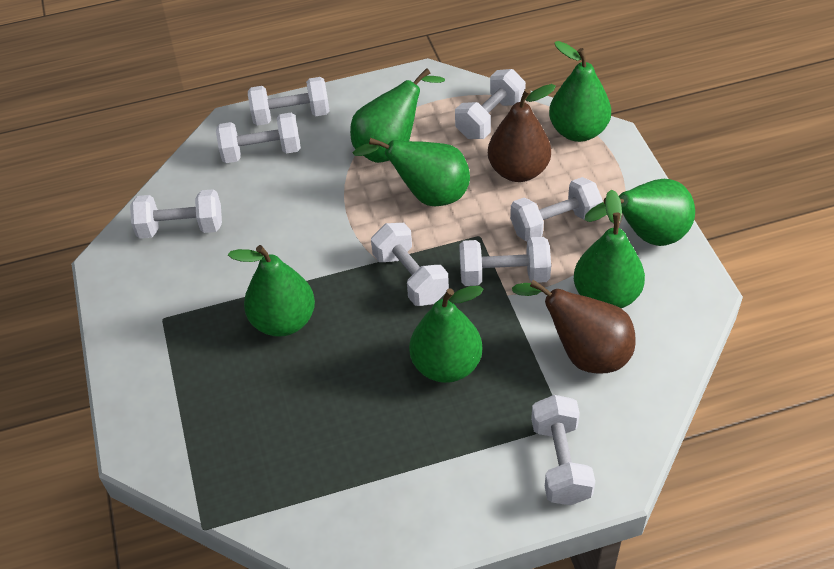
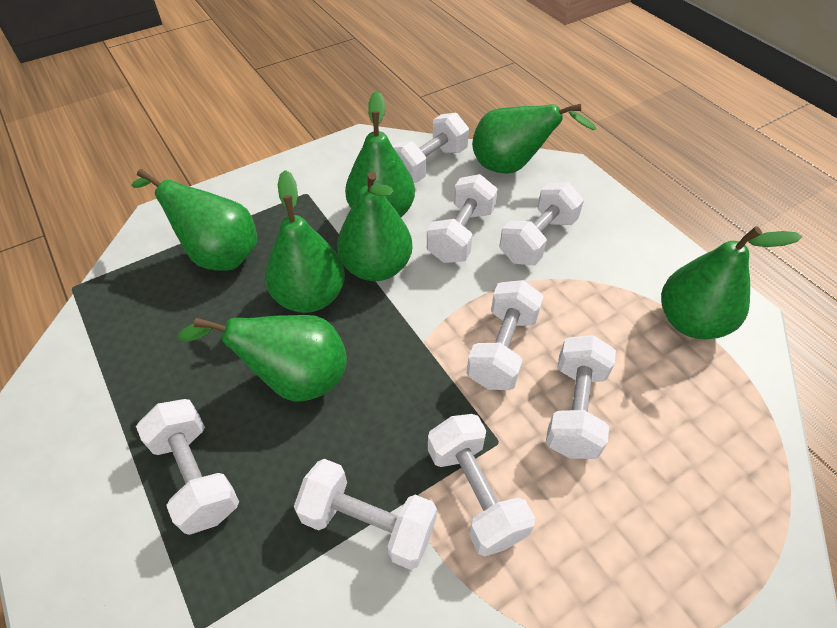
brown pear: 2 -> 0

